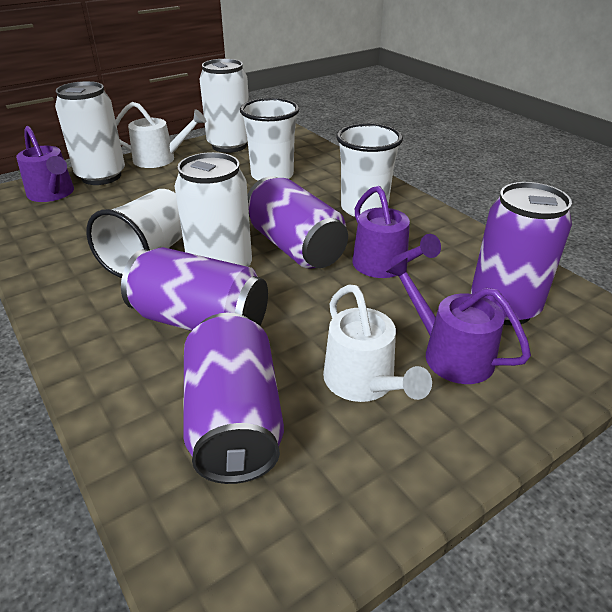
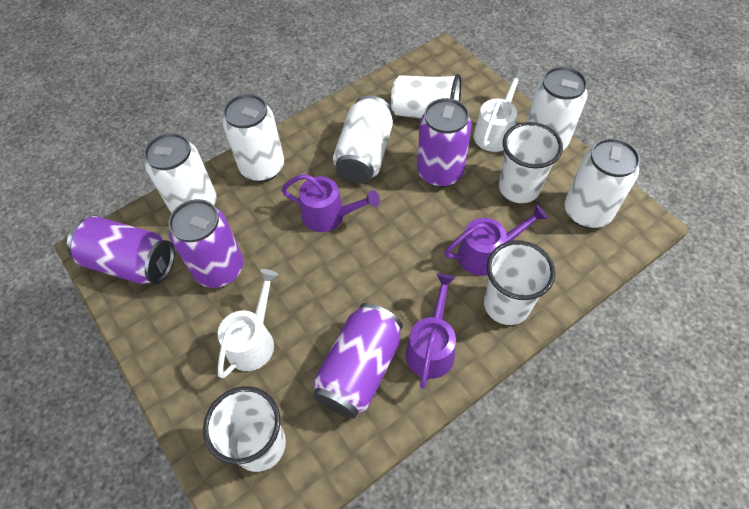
white can: 3 -> 5
white cup: 3 -> 4

